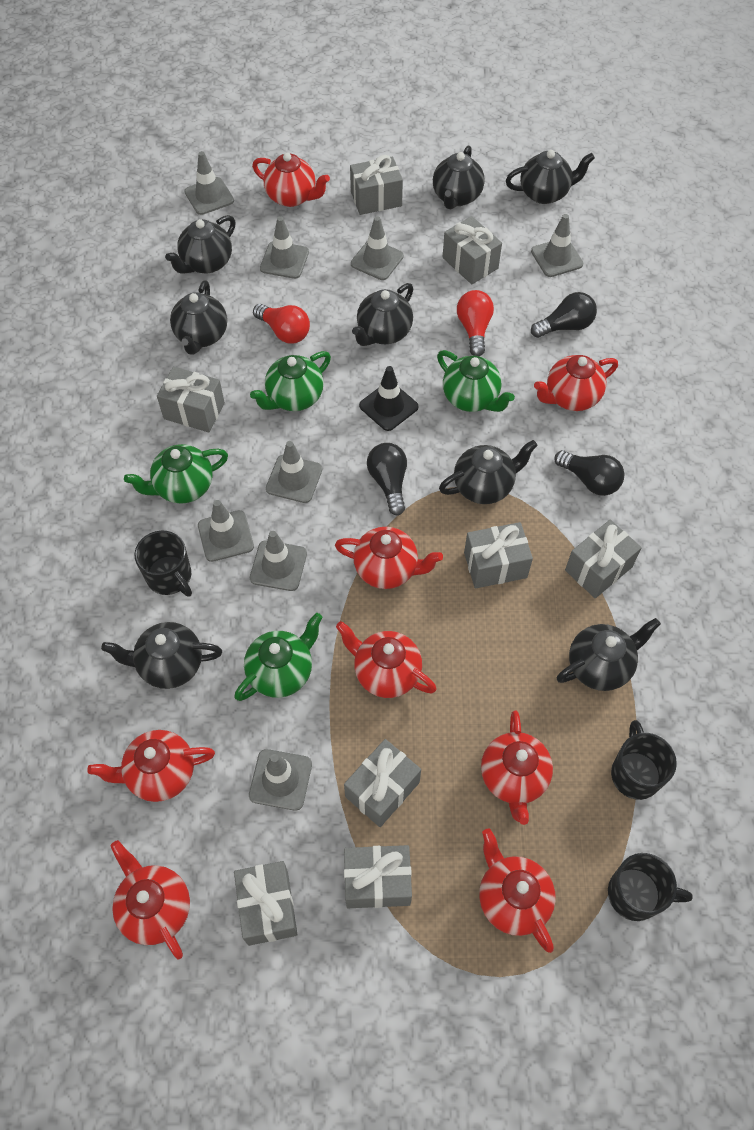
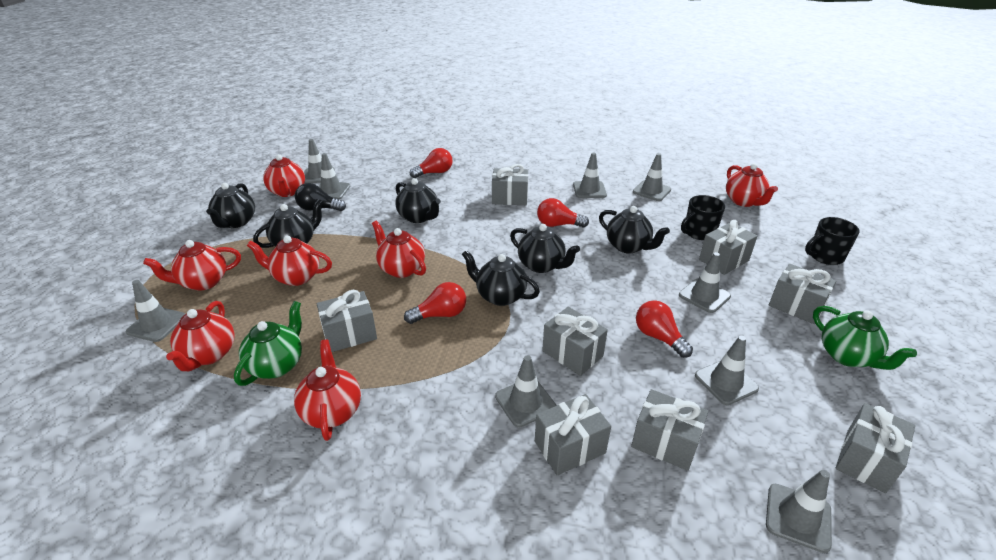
black light bulb: 3 -> 1
black mug: 3 -> 2
black teapot: 8 -> 6
black traffic cone: 1 -> 0
green teapot: 4 -> 2
grey traffic cone: 8 -> 9
red light bulb: 2 -> 4
red teapot: 8 -> 7

